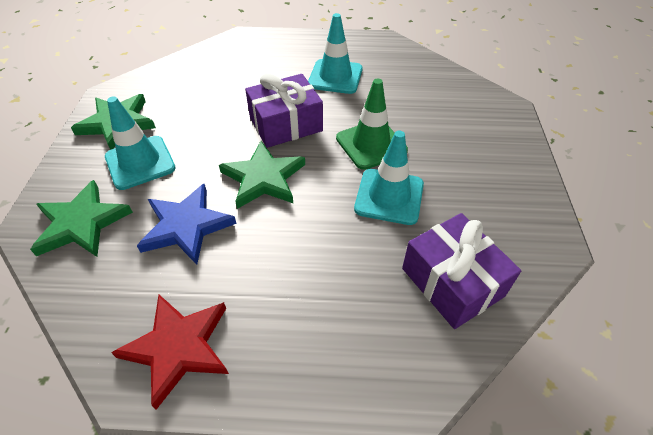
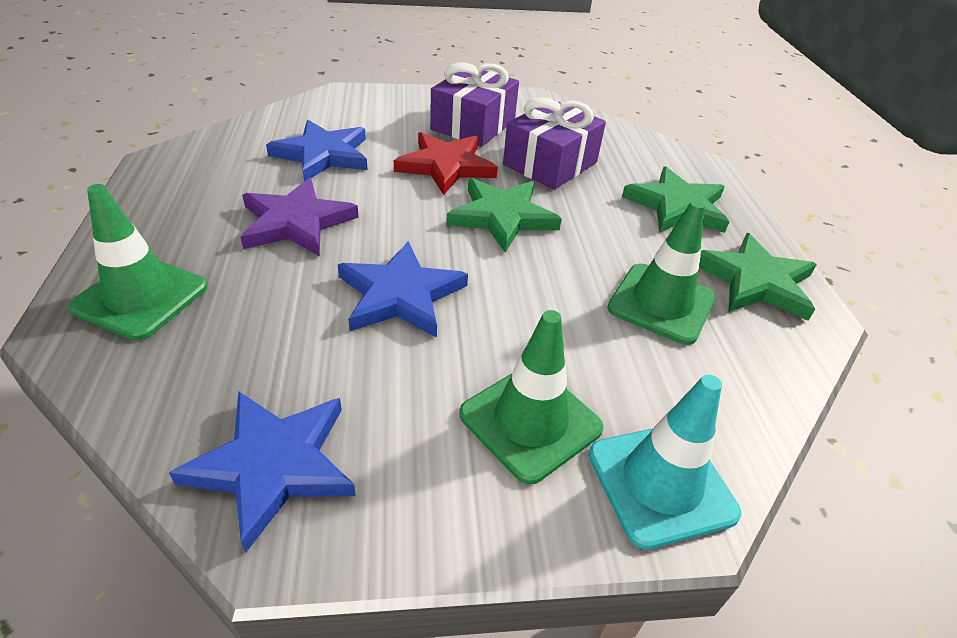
blue star: 1 -> 3
green traffic cone: 1 -> 3
purple star: 0 -> 1
turquoise traffic cone: 3 -> 1

